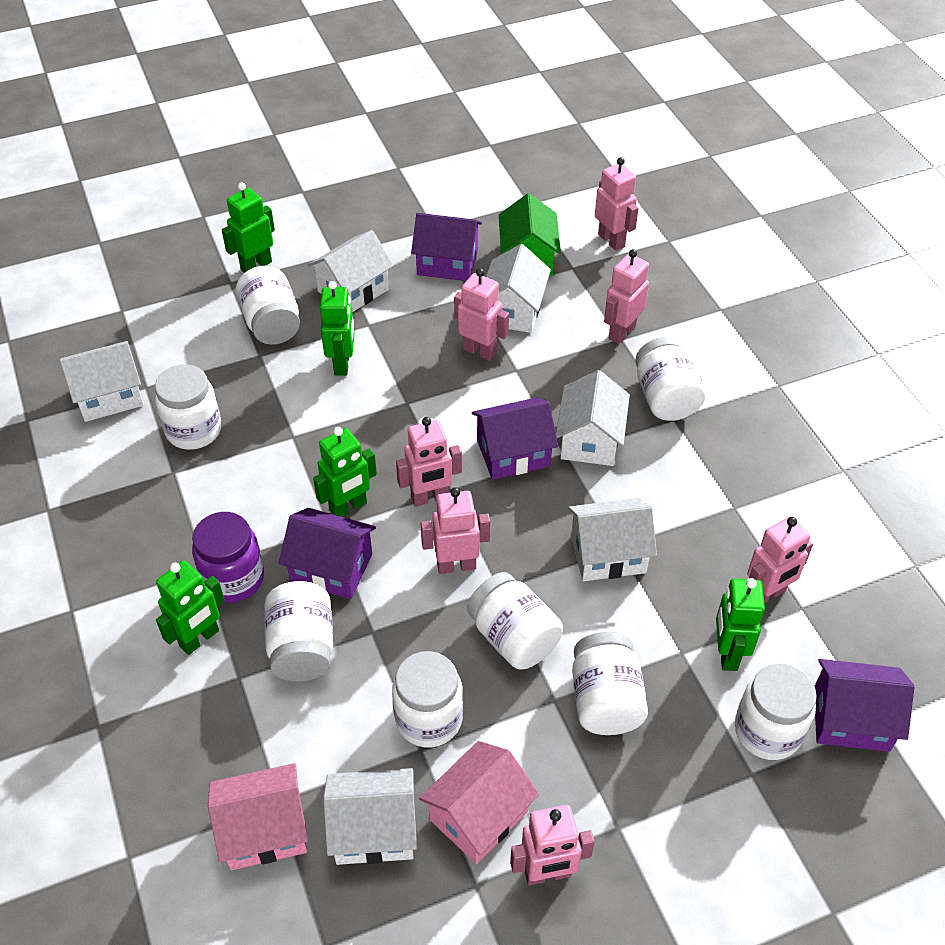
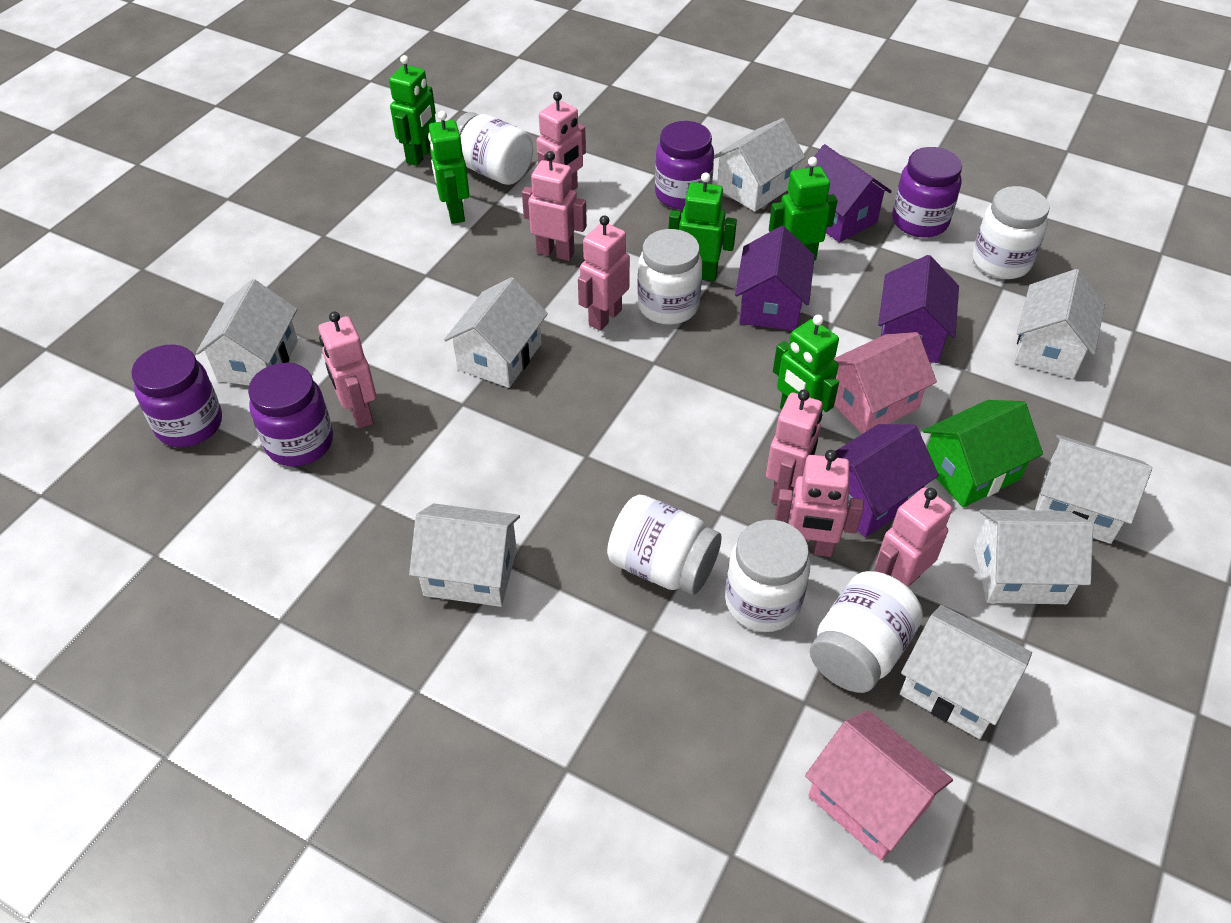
purple jar: 1 -> 4
white house: 6 -> 8
white jar: 8 -> 6

